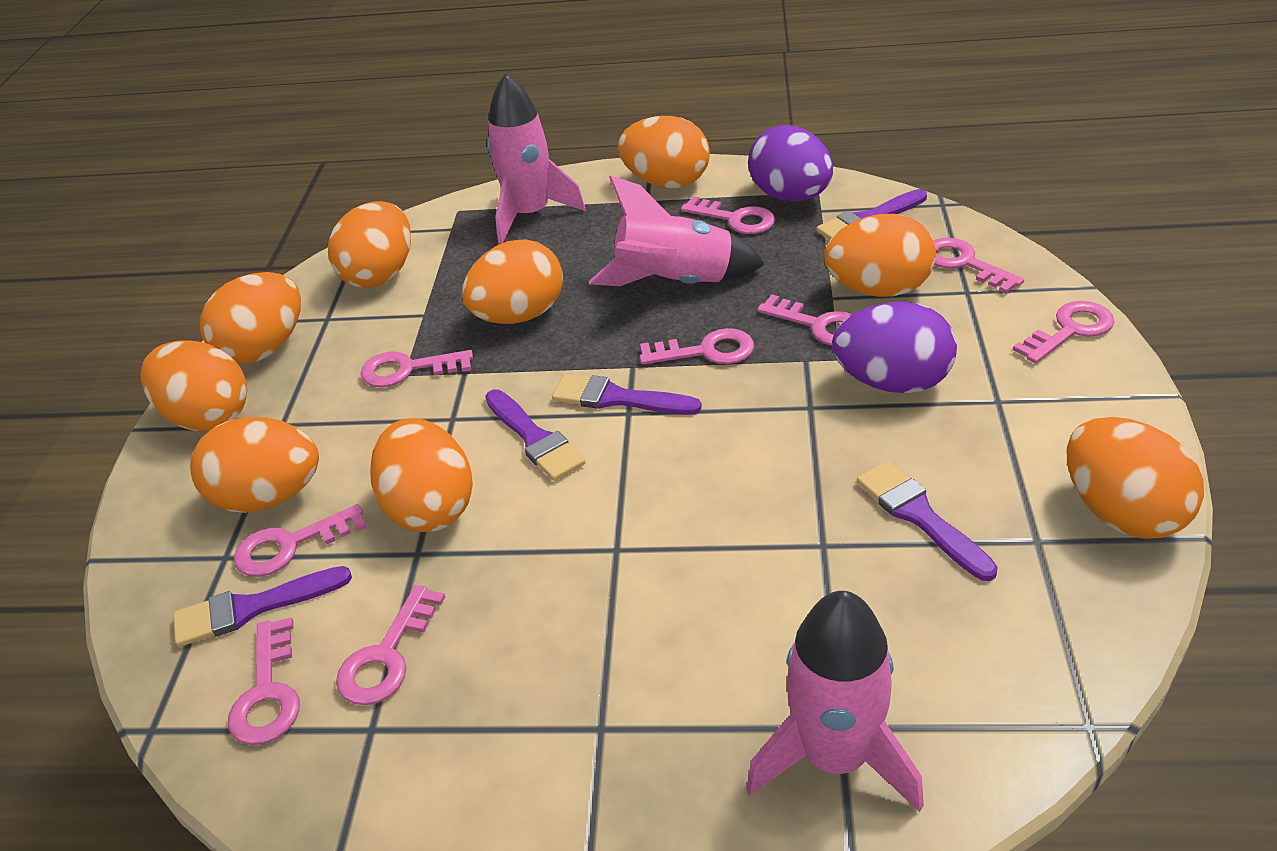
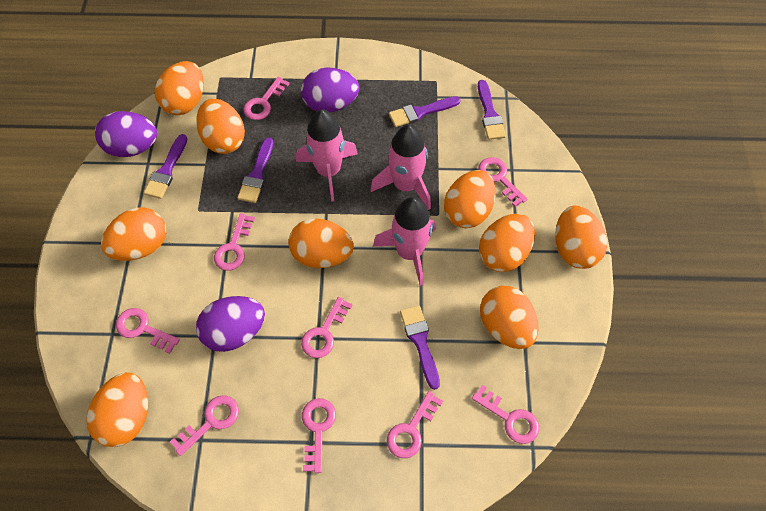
purple egg: 2 -> 3

